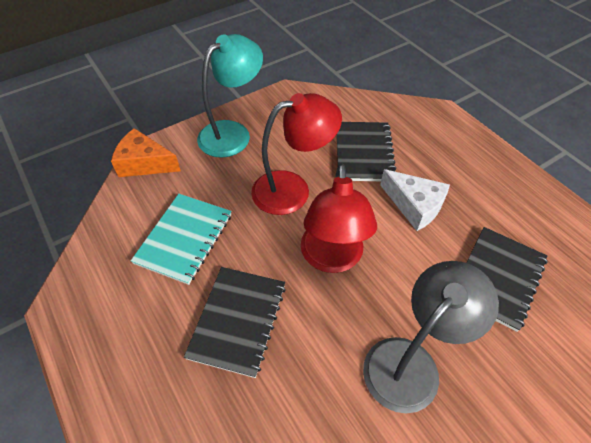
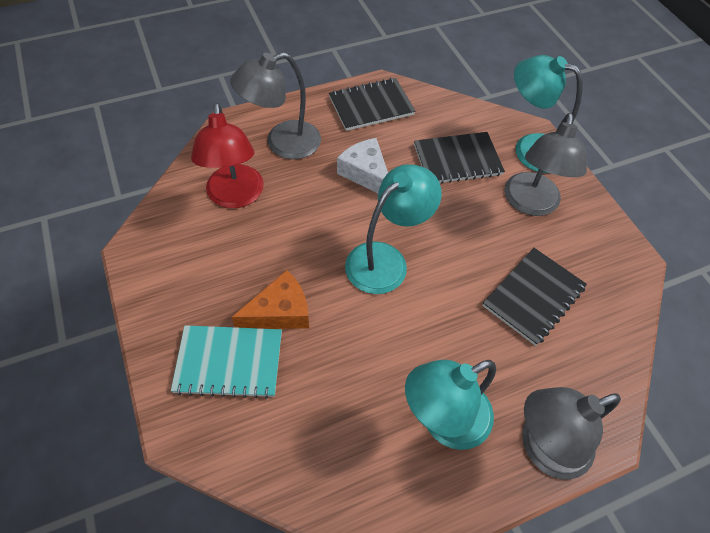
grey lamp: 1 -> 3
red lamp: 2 -> 1
turquoise lamp: 1 -> 3

